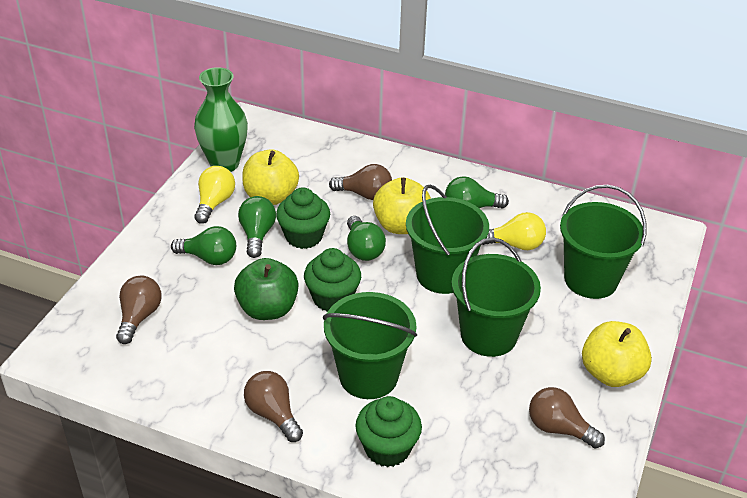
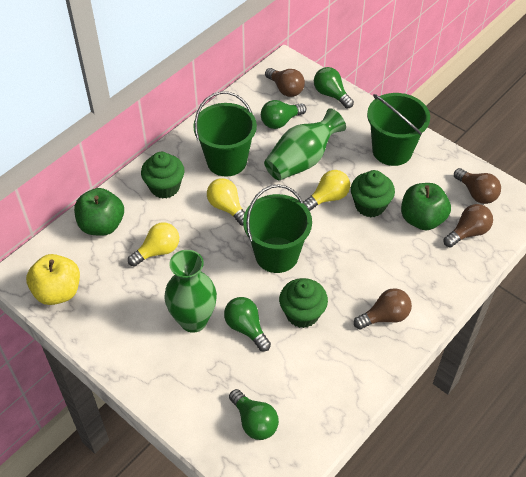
green apple: 1 -> 2
green bucket: 4 -> 3
green vase: 1 -> 2
yellow apple: 3 -> 1
yellow light bulb: 2 -> 3

